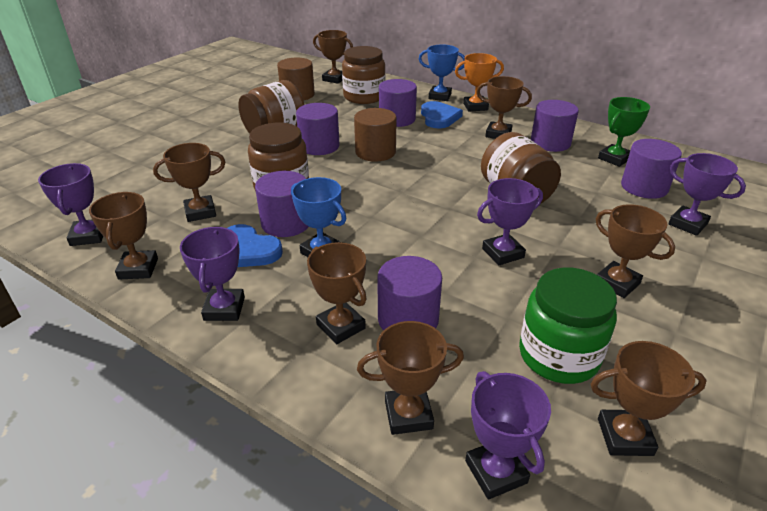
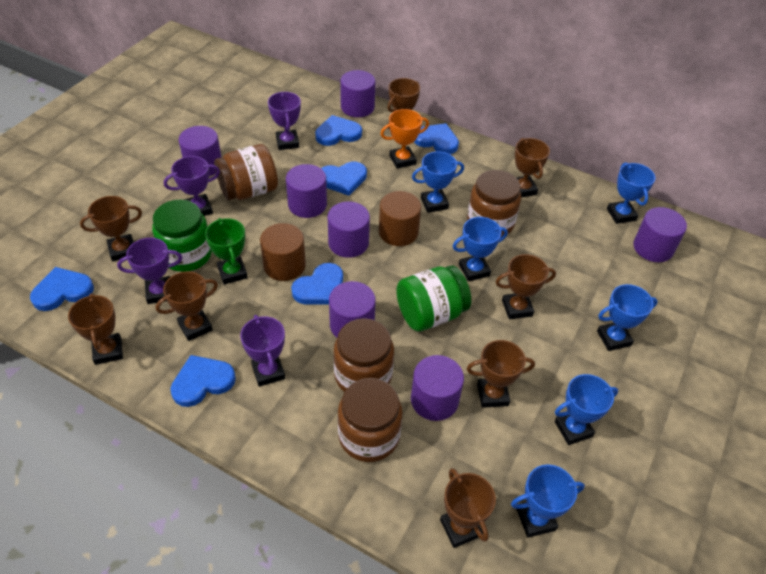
blue heart: 2 -> 6
blue trophy: 2 -> 6
green jar: 1 -> 2
purple cylinder: 6 -> 7
purple trophy: 5 -> 4

